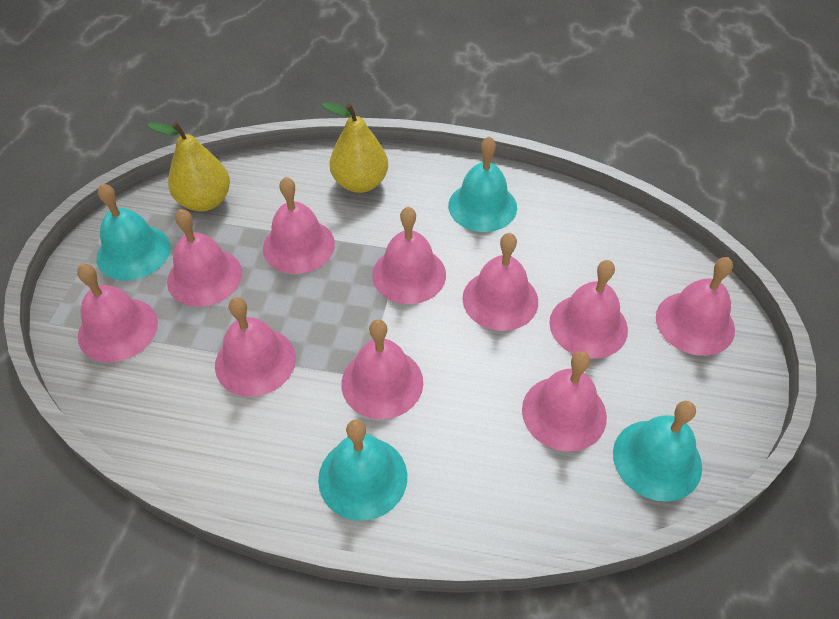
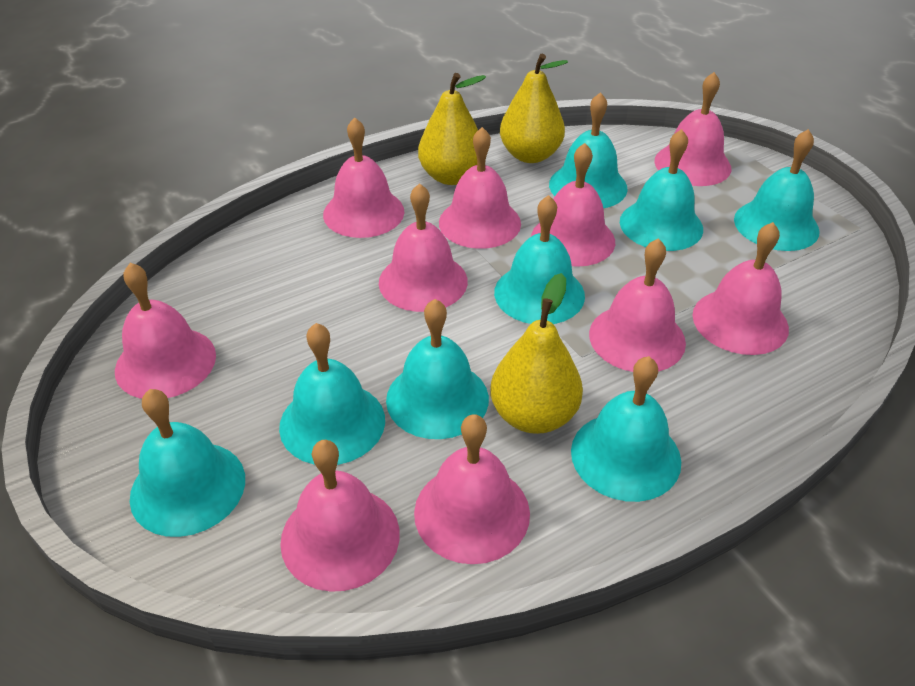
turquoise bell: 4 -> 8
yellow pear: 2 -> 3

